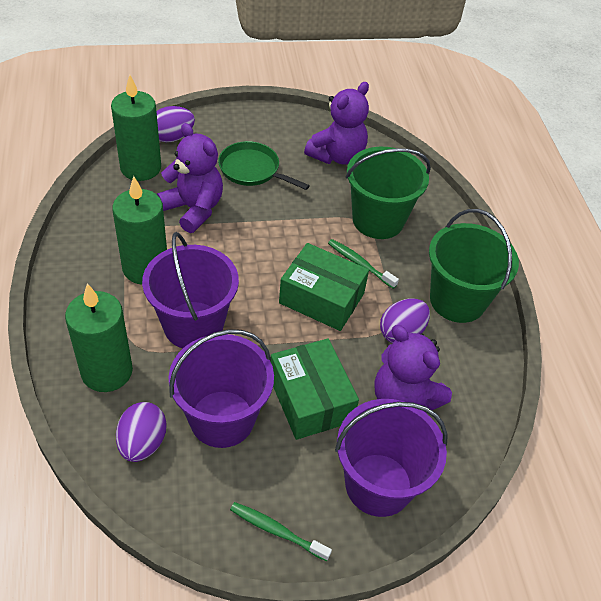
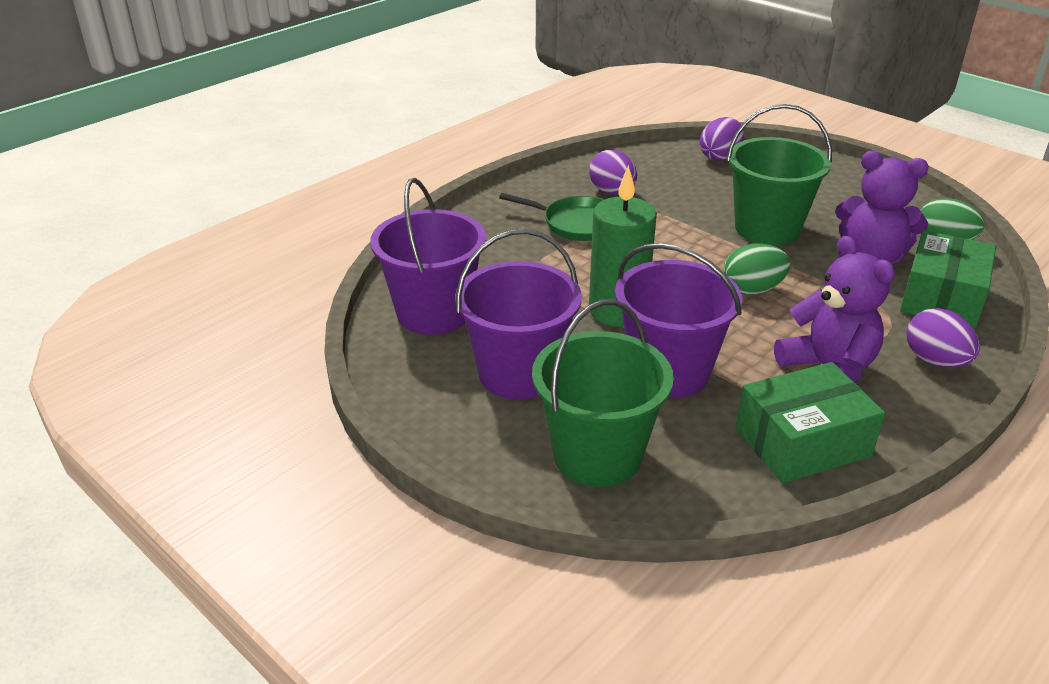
green candle: 3 -> 1
green egg: 0 -> 2
green toothbrush: 2 -> 0
purple teddy bear: 3 -> 2

